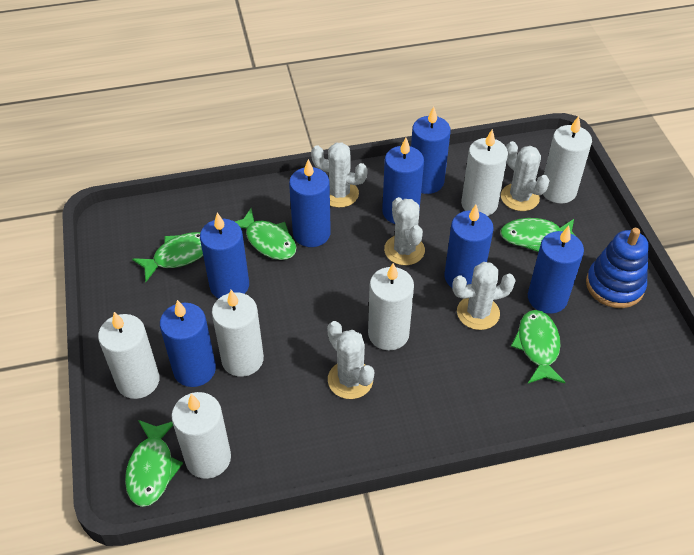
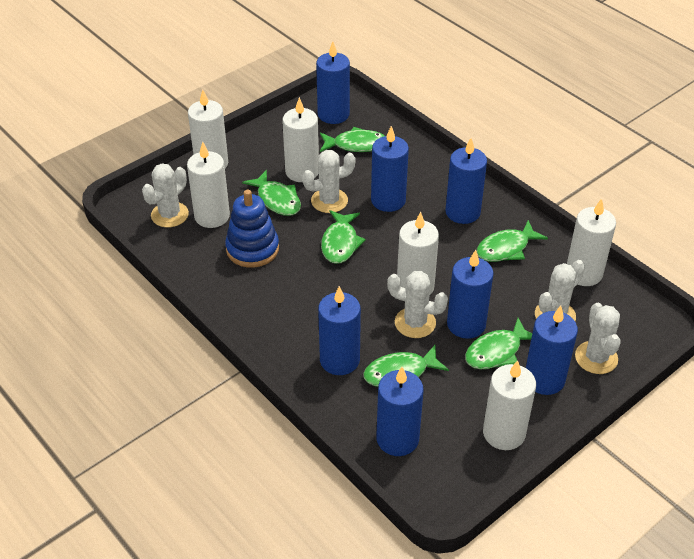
green fish: 5 -> 6

